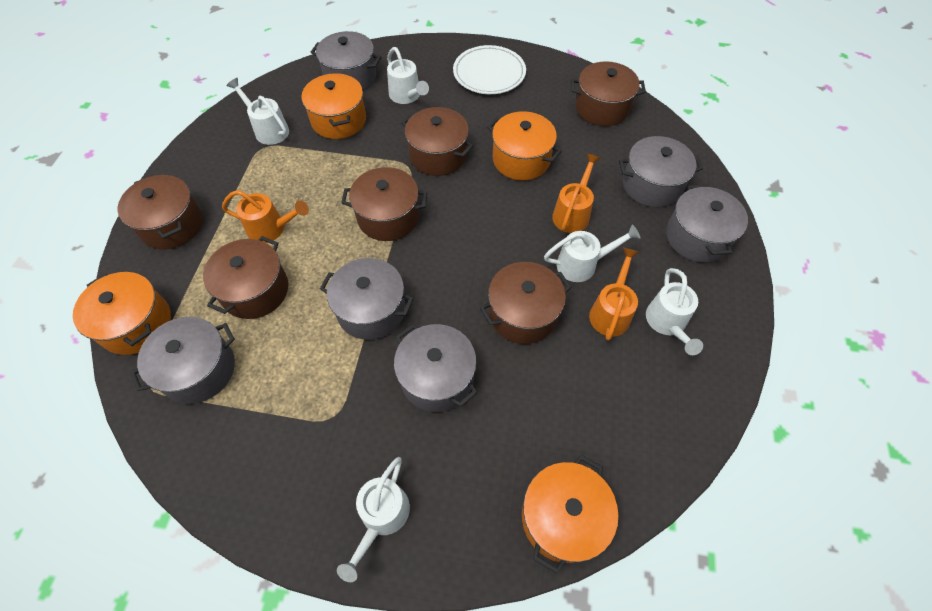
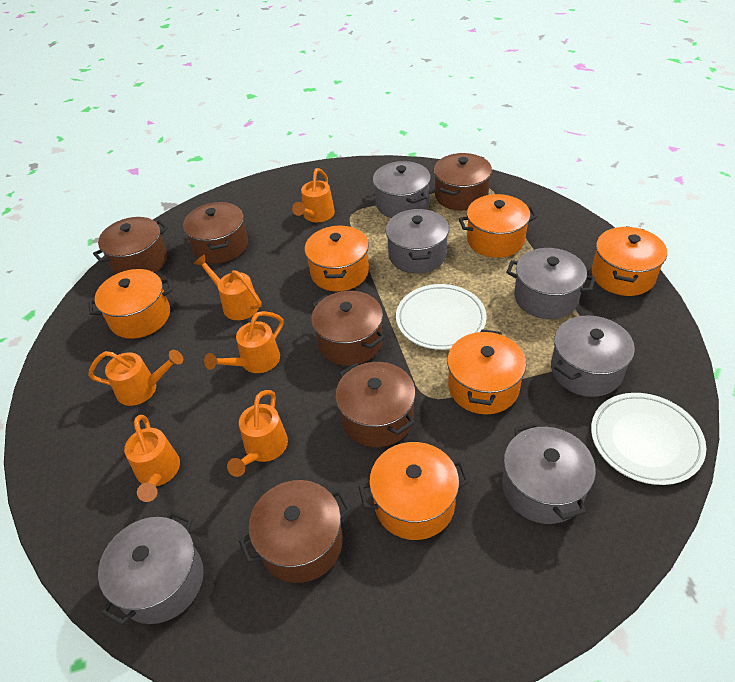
orange pot: 4 -> 6
orange watering can: 3 -> 6
white plate: 1 -> 2
white watering can: 5 -> 0

